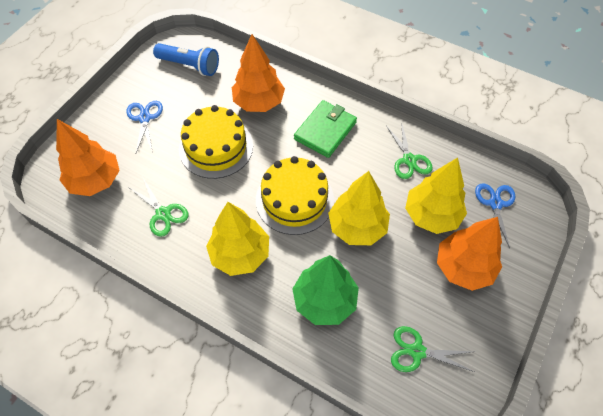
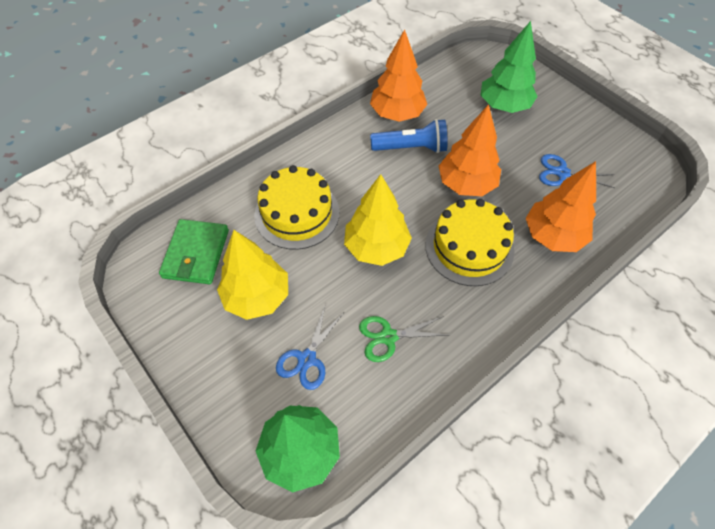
green scissors: 3 -> 1
green tree: 1 -> 2
yellow tree: 3 -> 2

